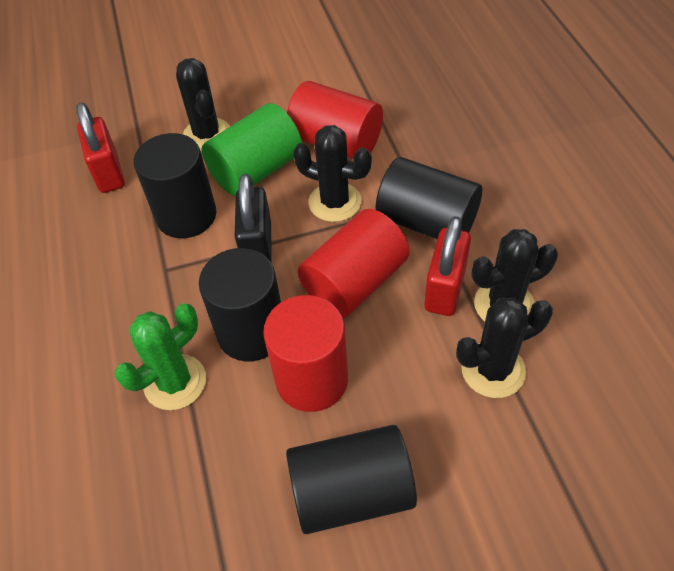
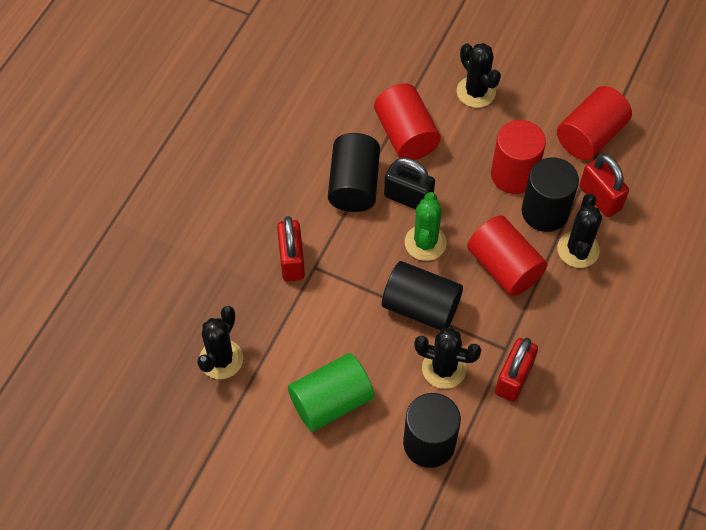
red cylinder: 3 -> 4
red padlock: 2 -> 3

